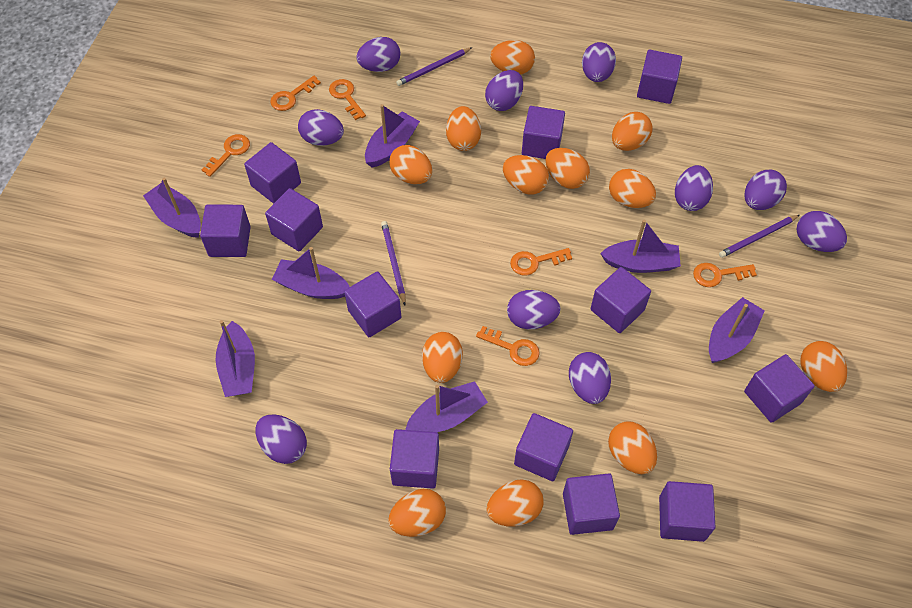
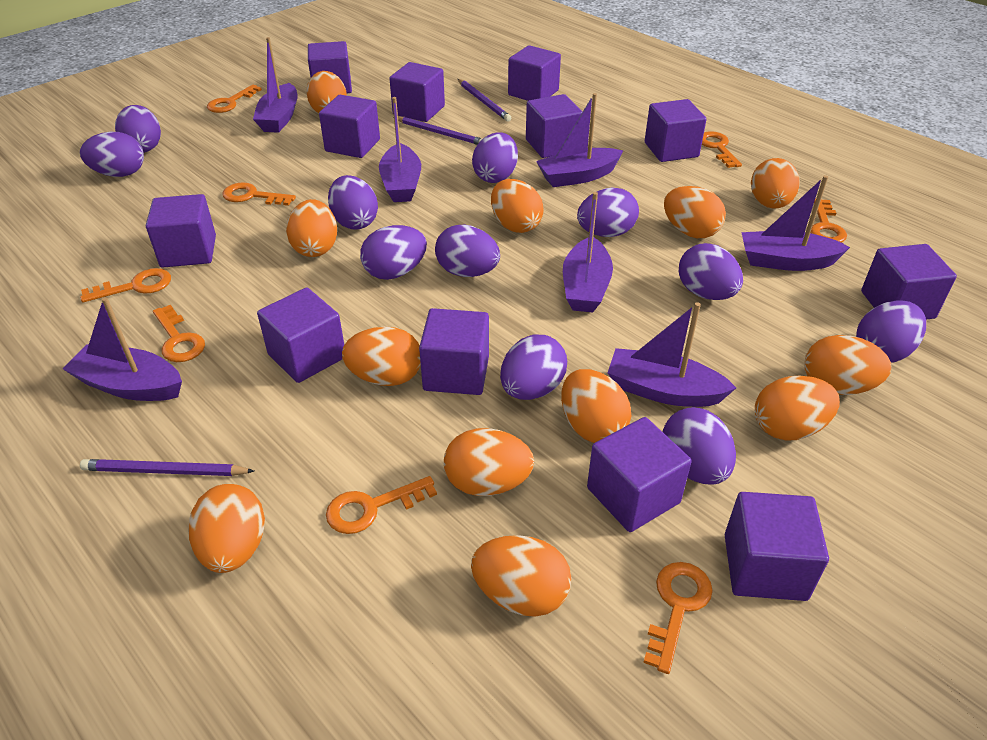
orange key: 6 -> 8
purple egg: 10 -> 11

